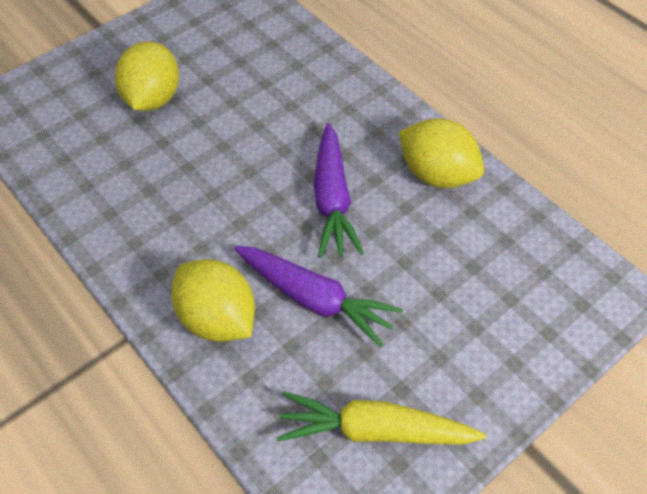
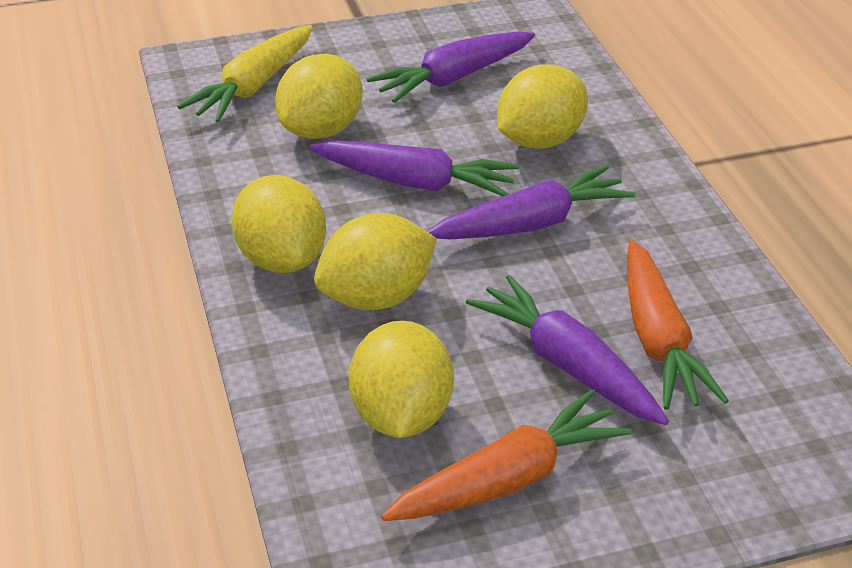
orange carrot: 0 -> 2
purple carrot: 2 -> 4
yellow lemon: 3 -> 5

